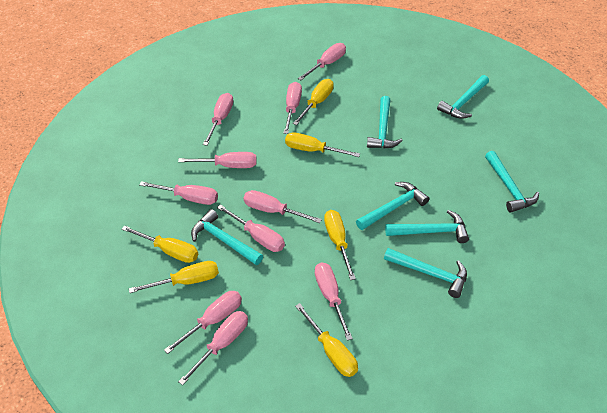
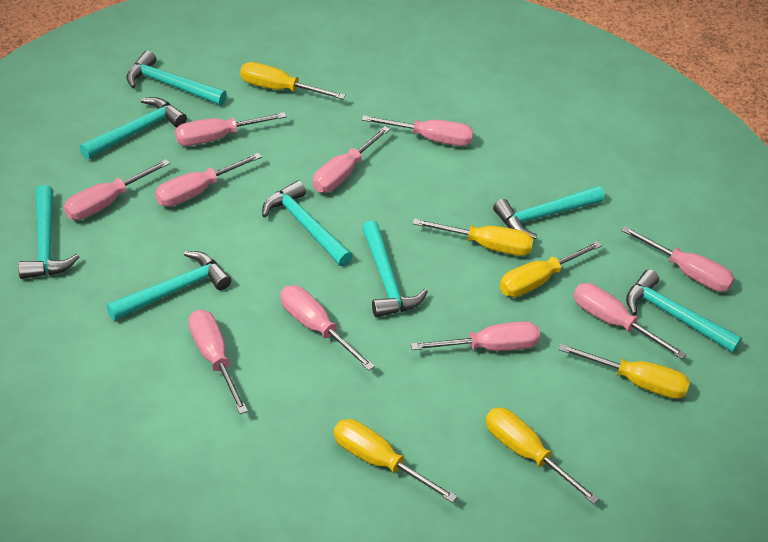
turquoise hammer: 7 -> 8

